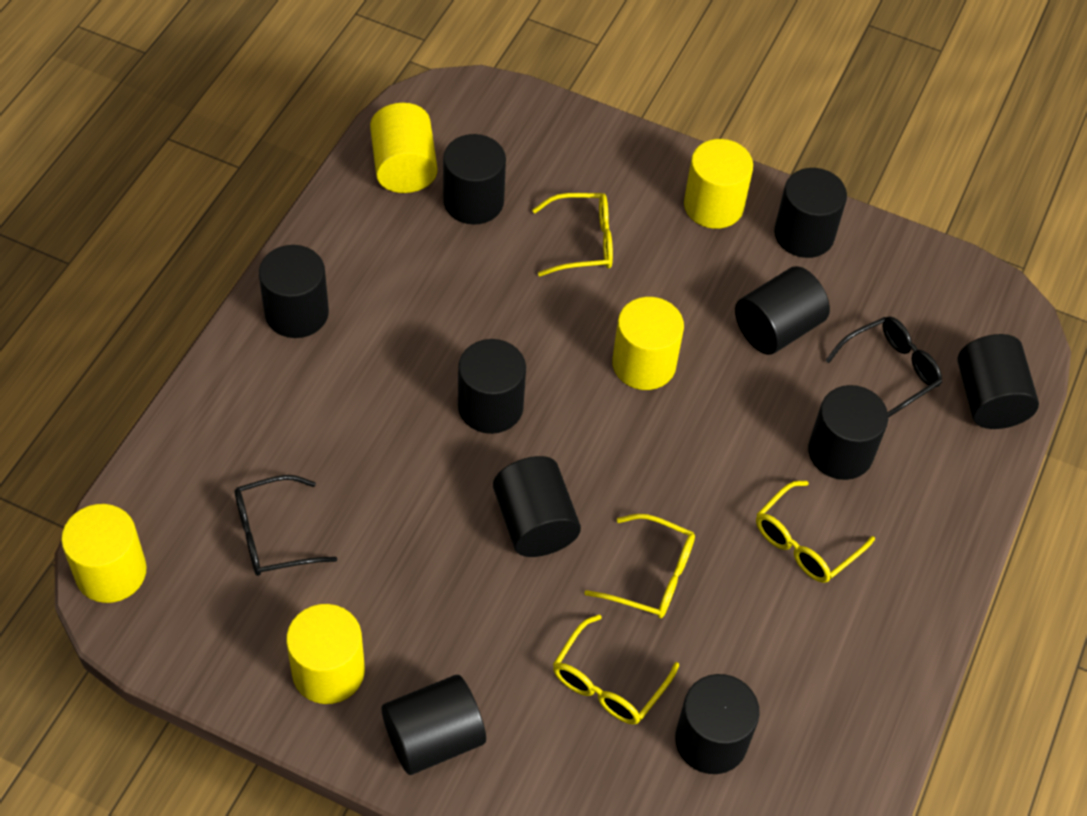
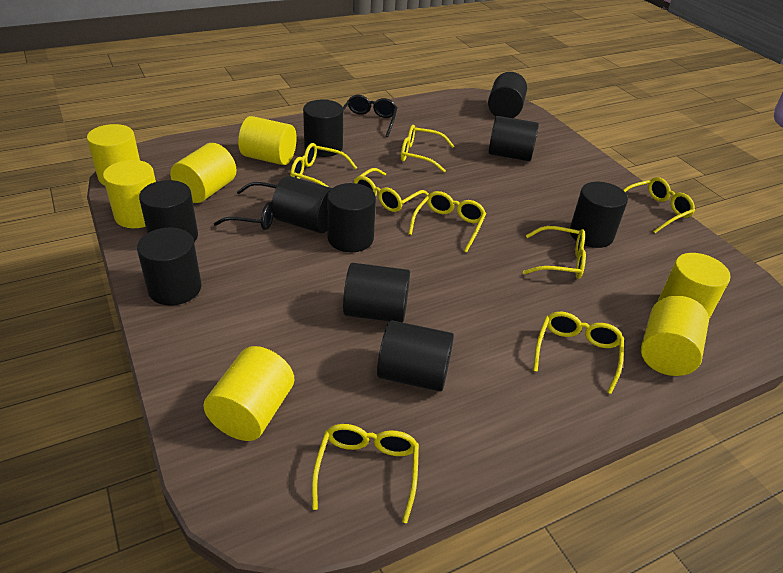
yellow cylinder: 5 -> 7
yellow glasses: 4 -> 8

